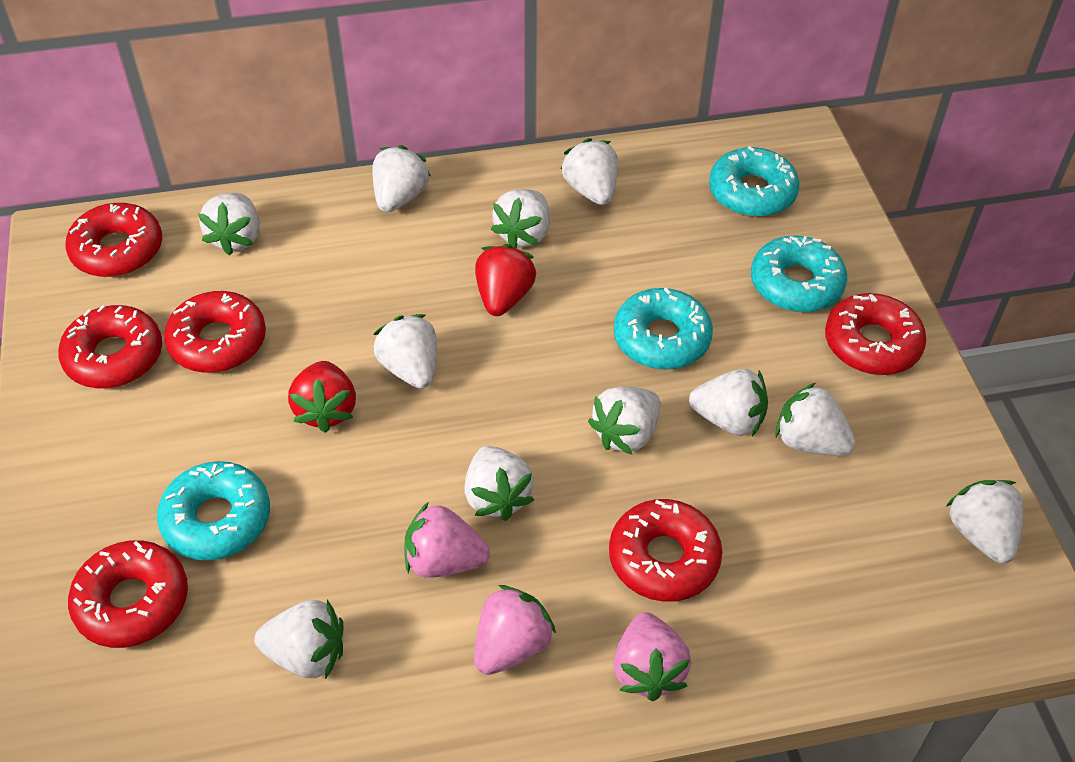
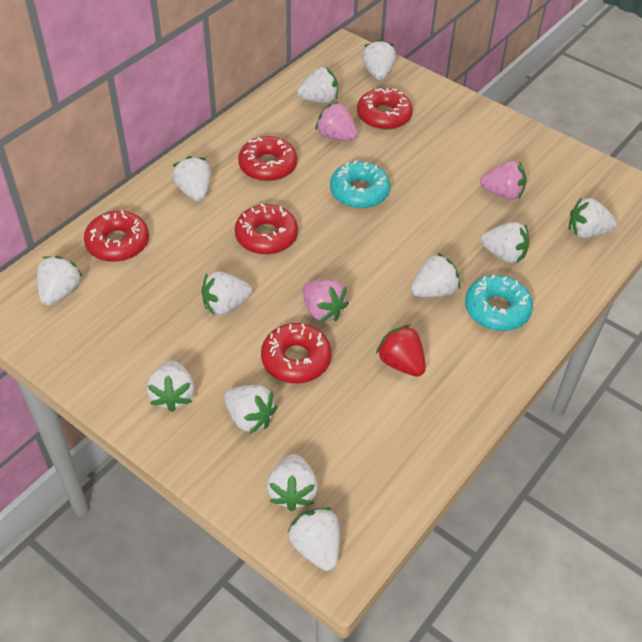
red donut: 6 -> 5
red strawberry: 2 -> 1
turquoise donut: 4 -> 2
white strawberry: 11 -> 12

